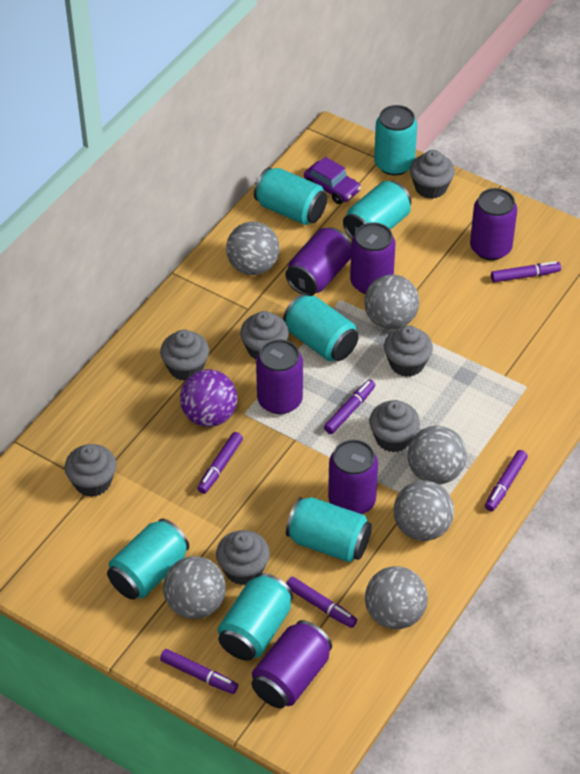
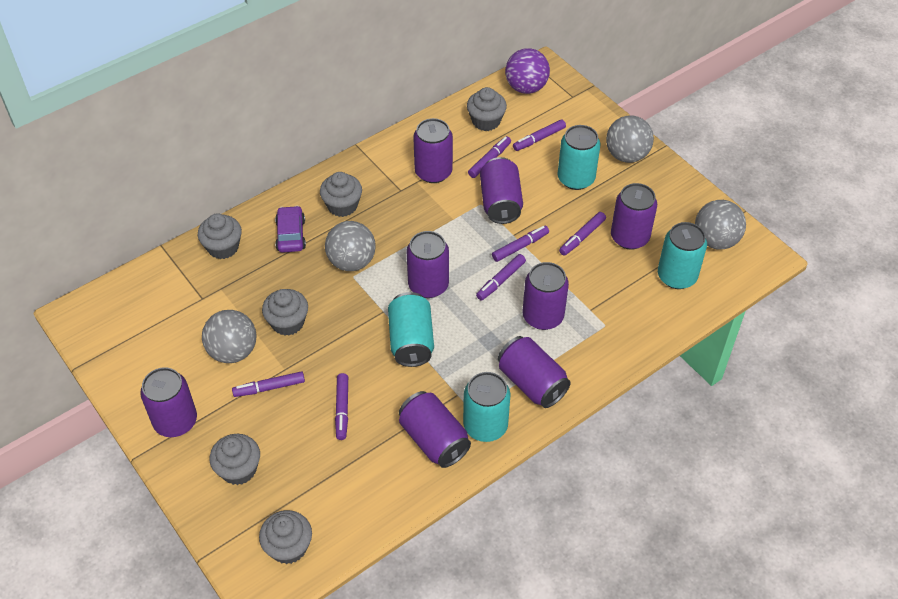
grey ball: 6 -> 4
grey cupcake: 7 -> 6
purple can: 6 -> 8
purple marker: 6 -> 7
turquoise can: 7 -> 4

